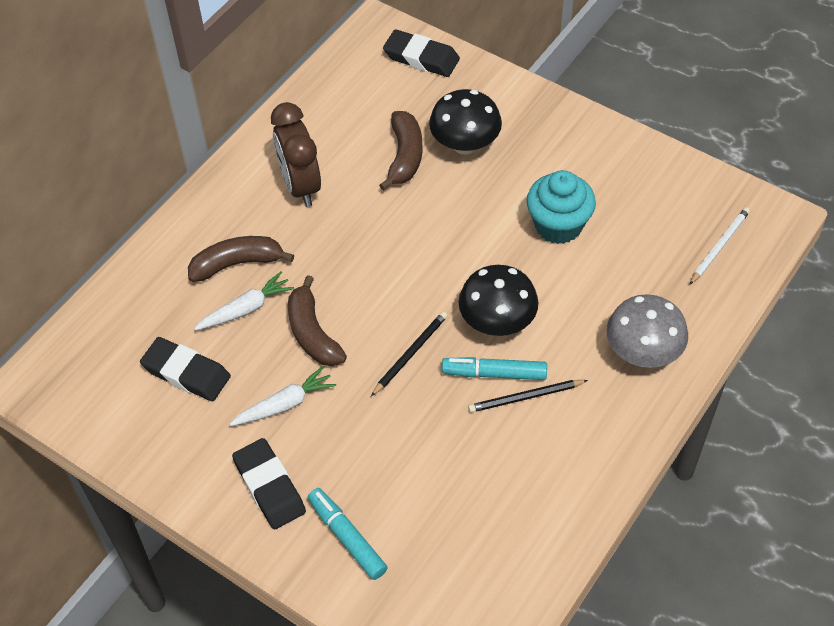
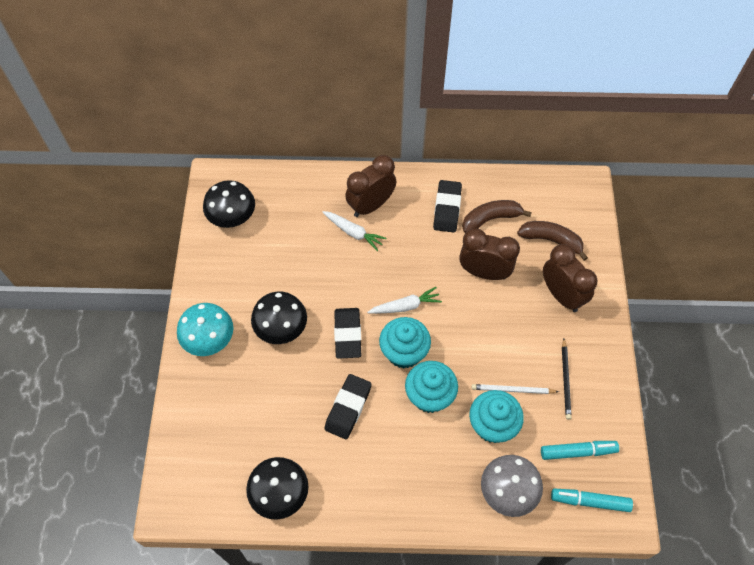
black mushroom: 2 -> 3
black pencil: 2 -> 1
brown banana: 3 -> 2
brown clock: 1 -> 3
turquoise cupcake: 1 -> 3
turquoise mushroom: 0 -> 1

